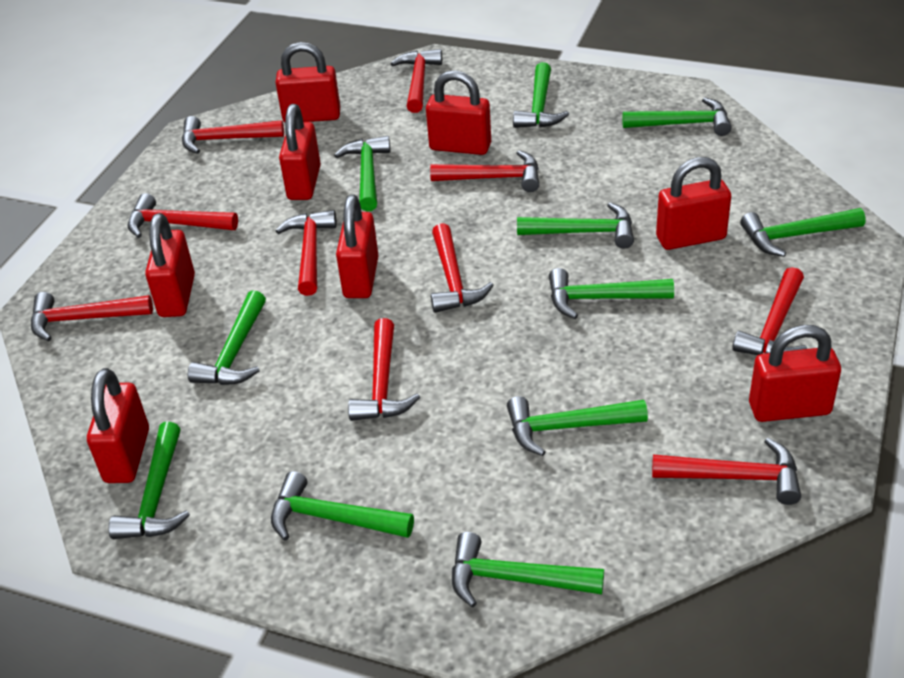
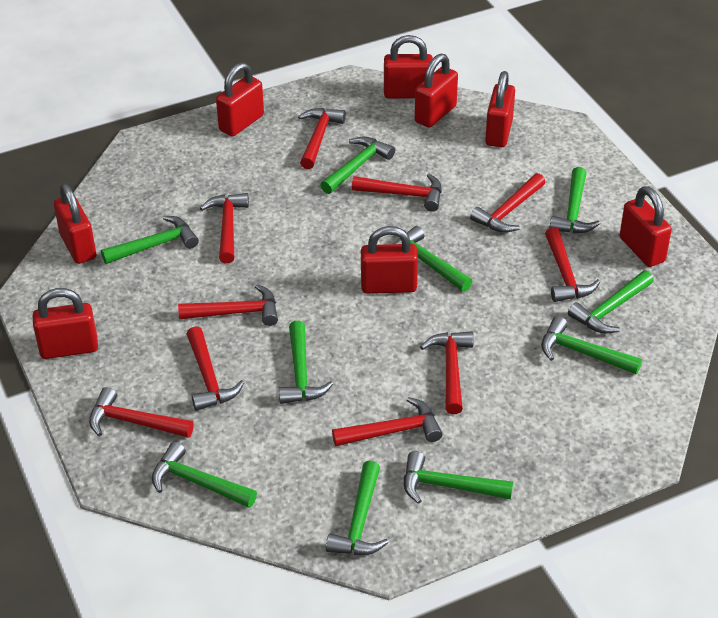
green hammer: 11 -> 10

